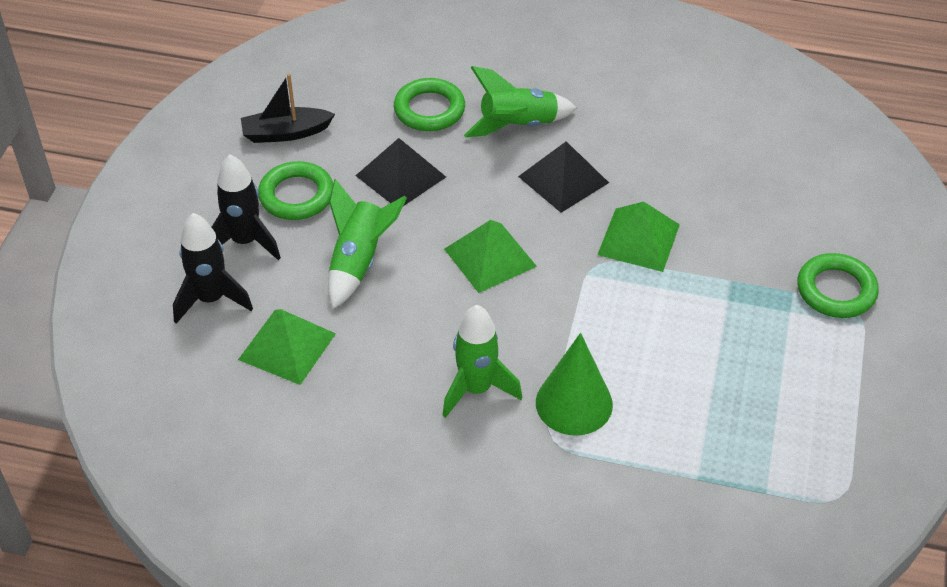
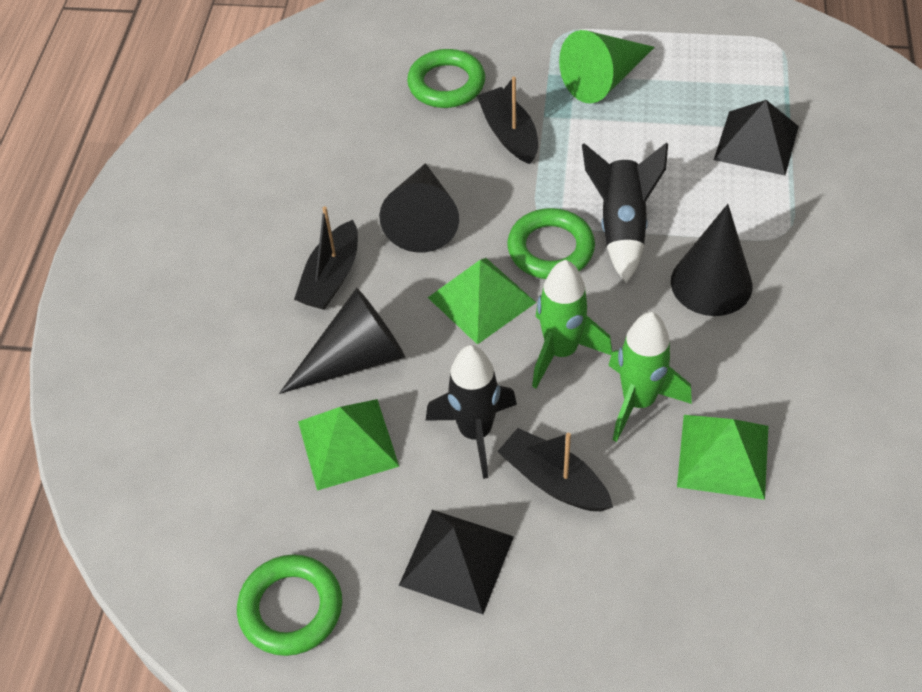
black boat: 1 -> 3
black cone: 0 -> 3
green rocket: 3 -> 2

